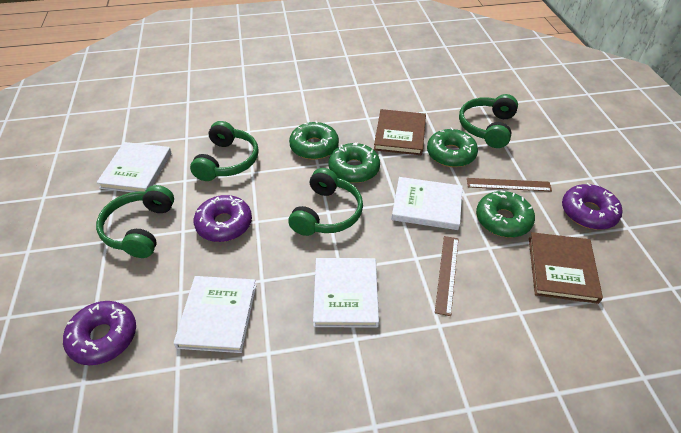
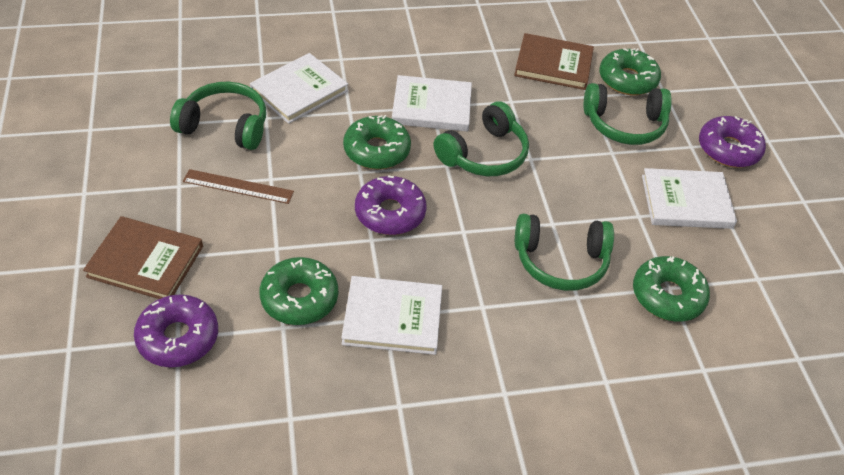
brown ruler: 2 -> 1

